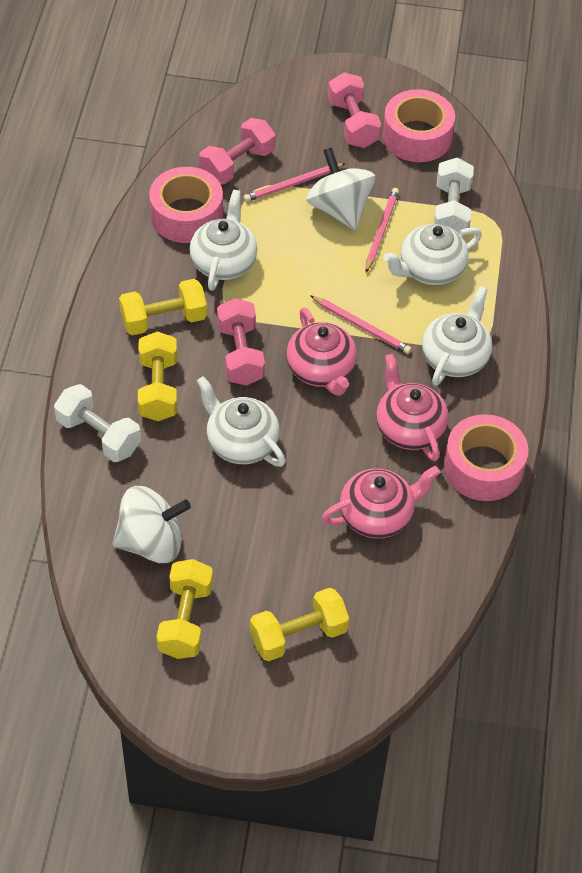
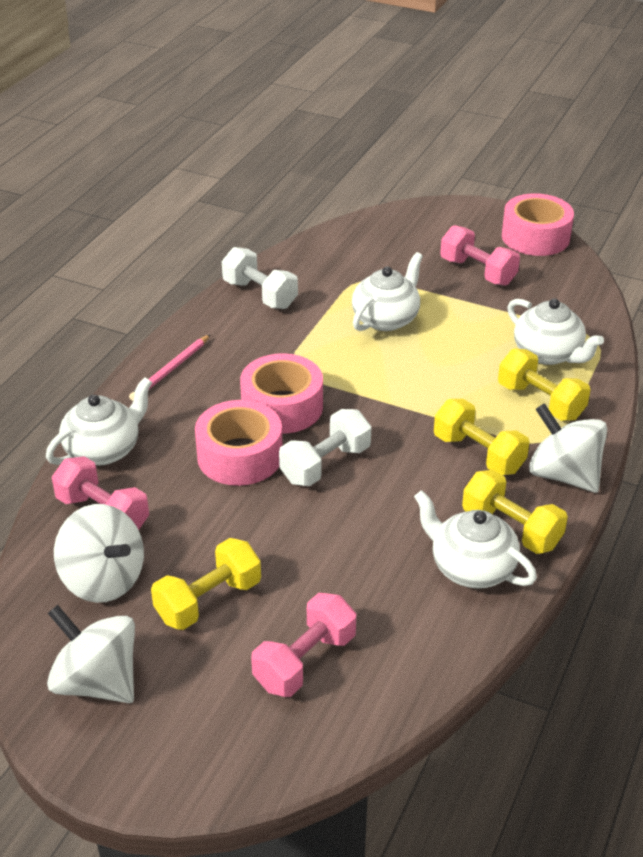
pink pencil: 3 -> 1
pink teapot: 3 -> 0
white spinning top: 2 -> 3

